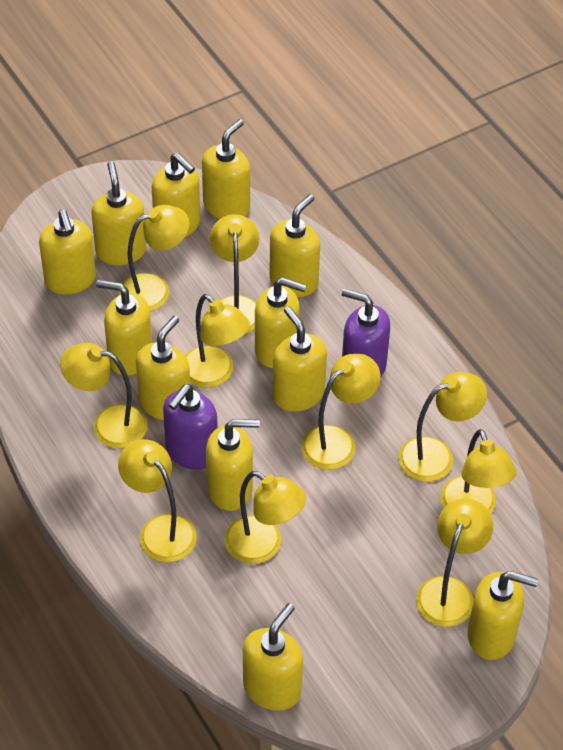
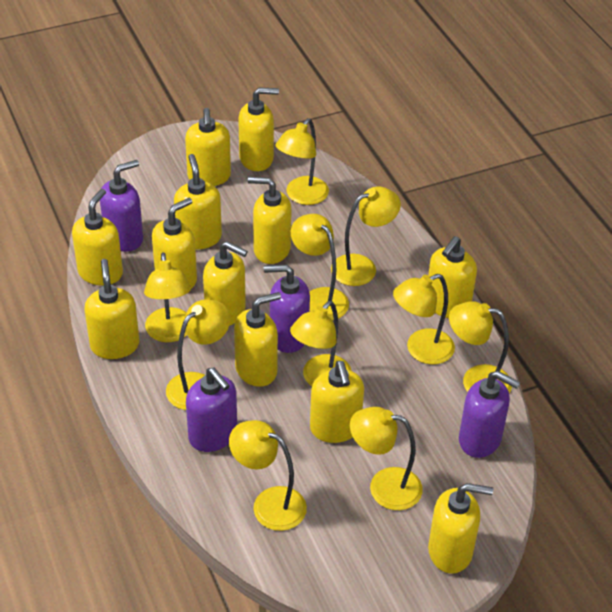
purple soap dispenser: 2 -> 4

